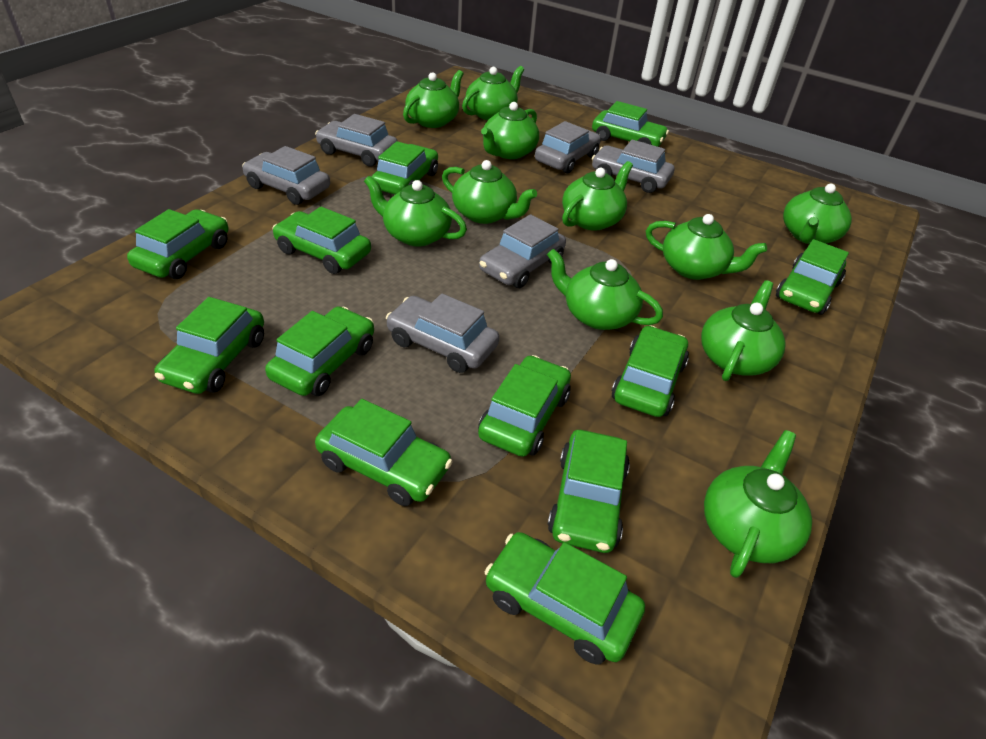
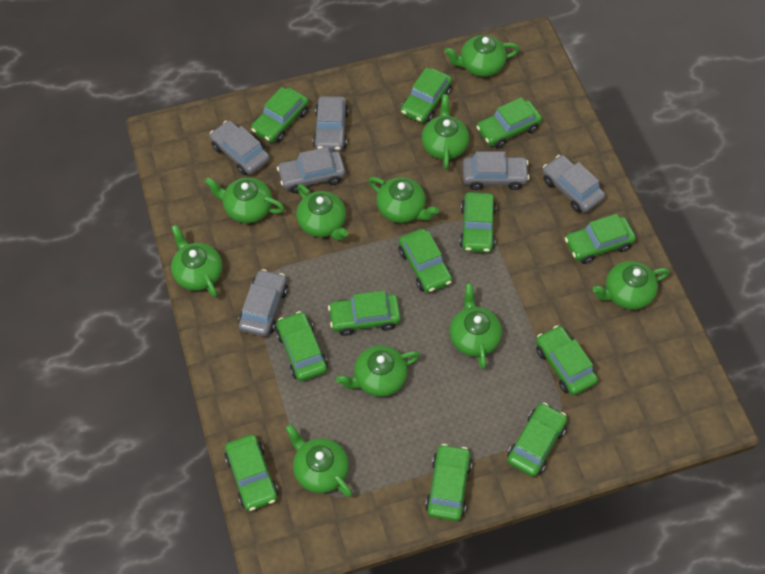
green teapot: 11 -> 10

